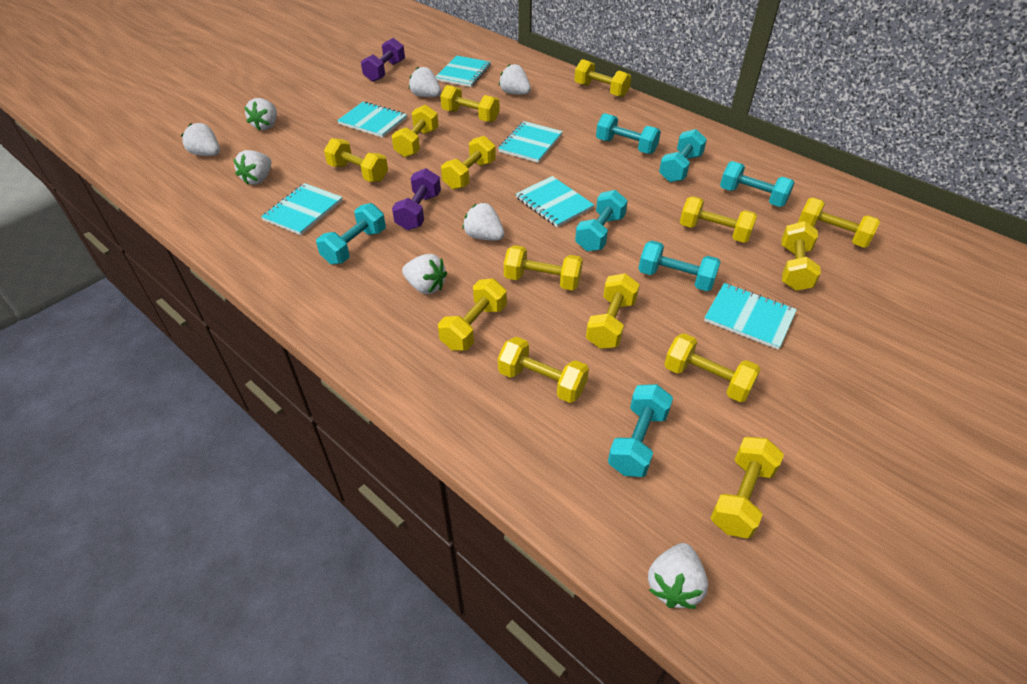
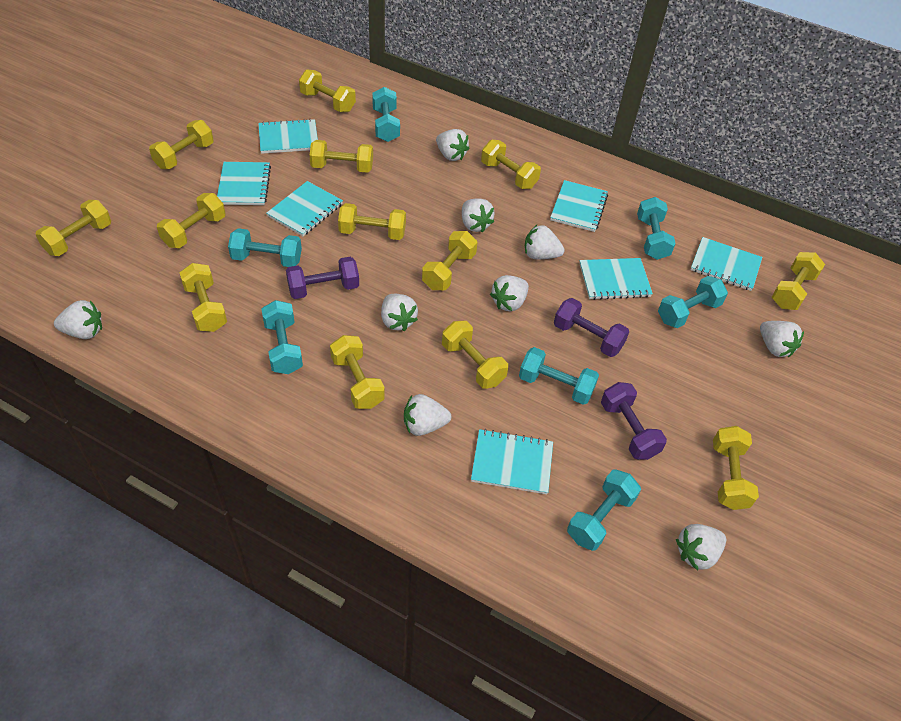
purple dumbbell: 2 -> 3
turquoise notebook: 6 -> 7
white strawberry: 8 -> 9
yellow dumbbell: 14 -> 13

